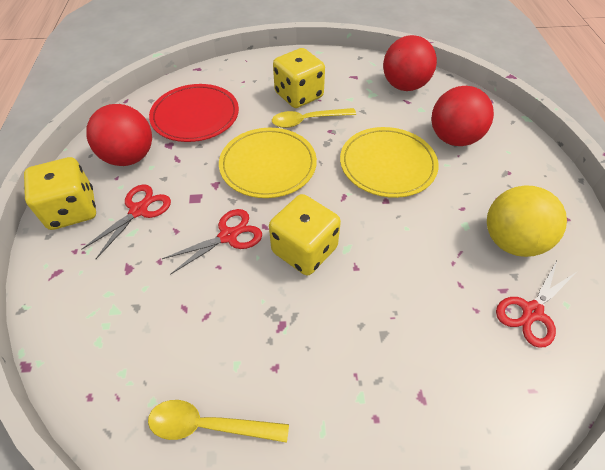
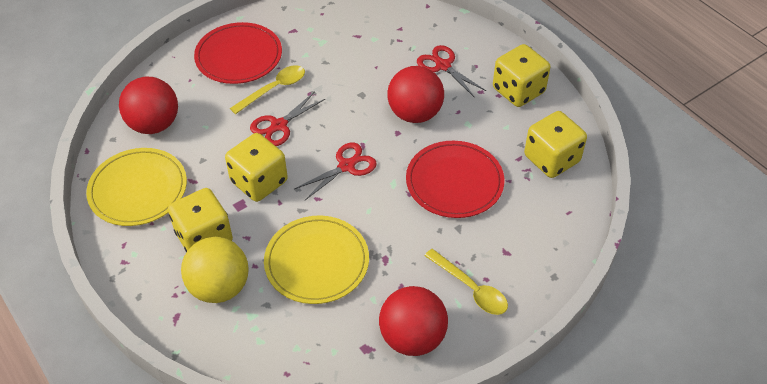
red plate: 1 -> 2
yellow dice: 3 -> 4

